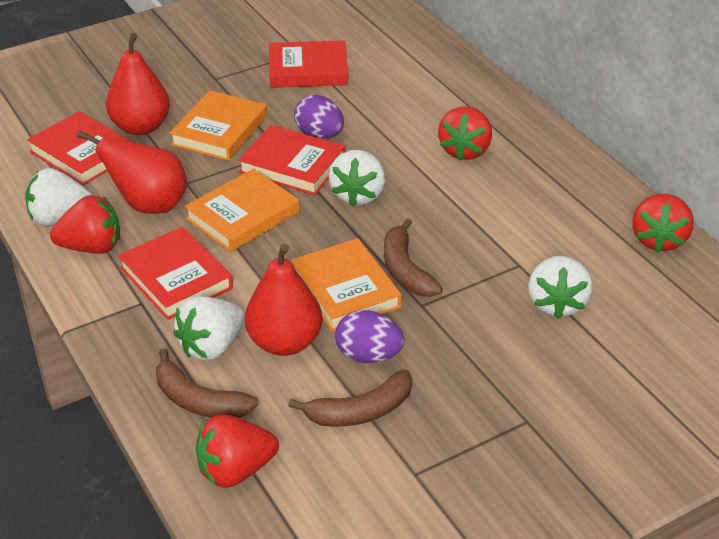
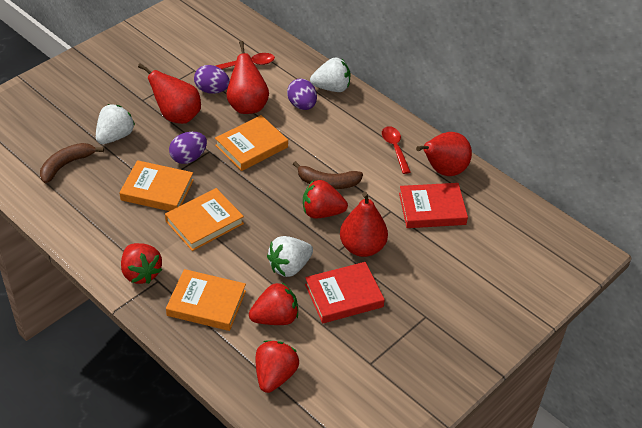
brown banana: 3 -> 2
orange book: 3 -> 4
purple egg: 2 -> 3
red book: 4 -> 2
red pear: 3 -> 4
red spoon: 0 -> 2
white strawberry: 4 -> 3

